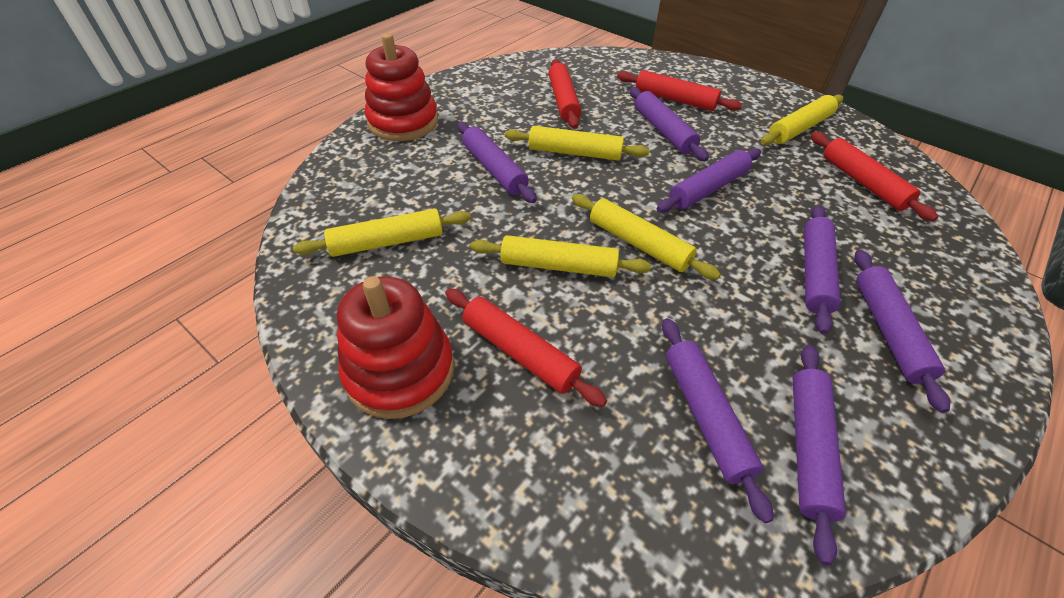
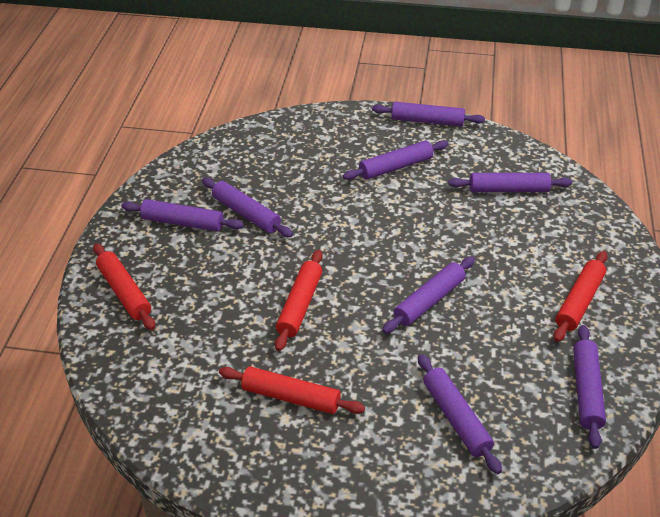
purple rolling pin: 7 -> 8
red stacking toy: 2 -> 0
yellow rolling pin: 5 -> 0

